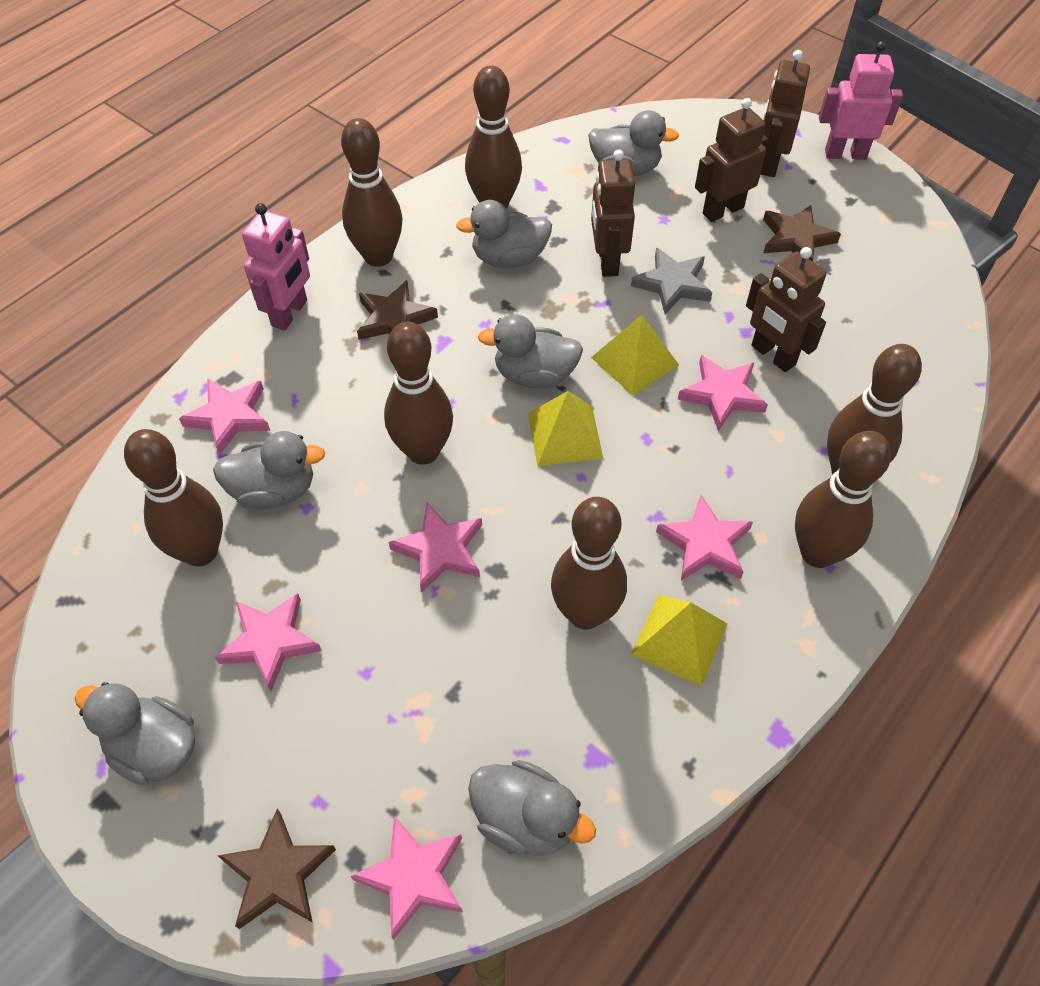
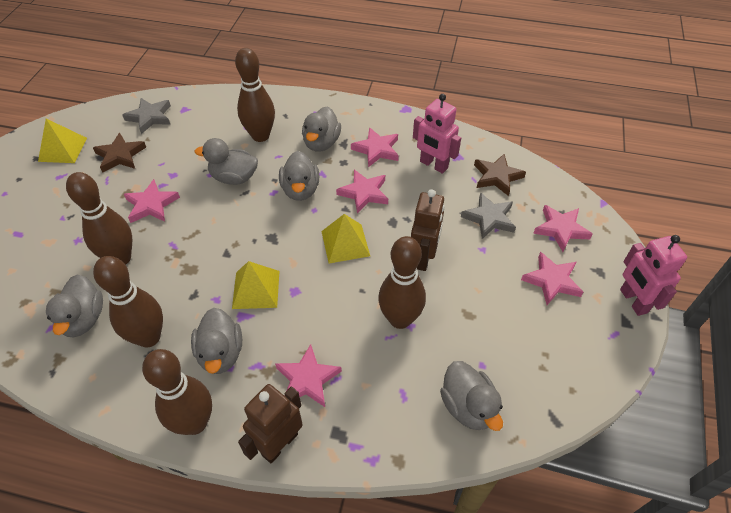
brown bowling pin: 7 -> 5
brown robot: 4 -> 2
brown star: 3 -> 2
grey star: 1 -> 2

